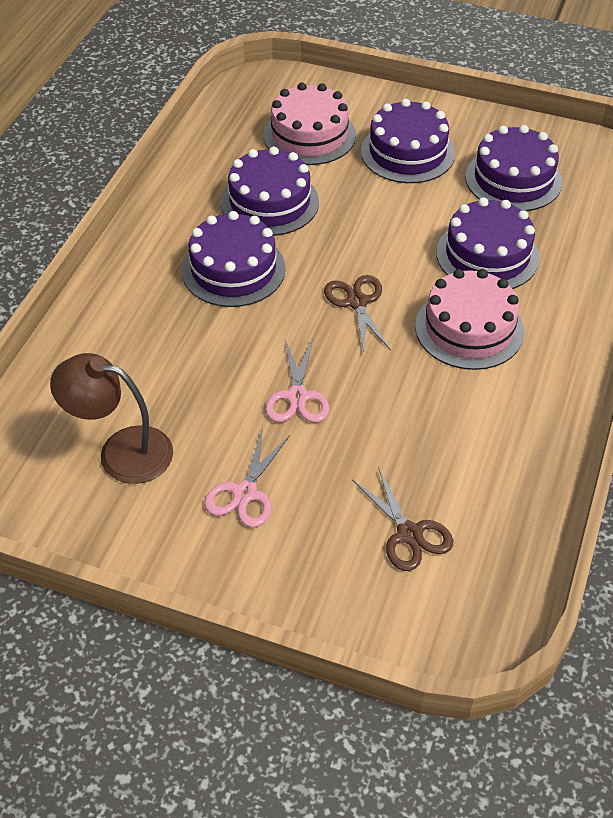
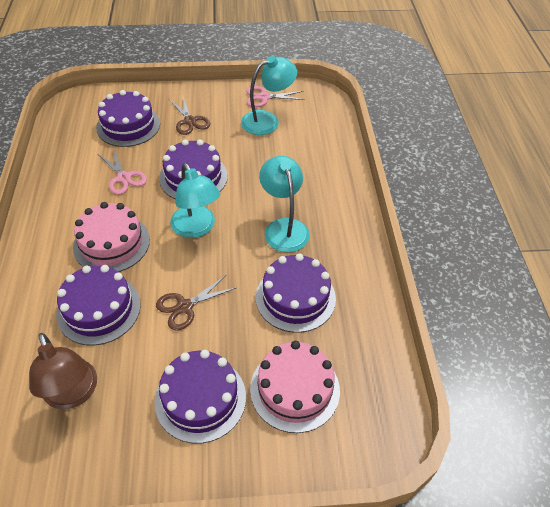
turquoise lamp: 0 -> 3

